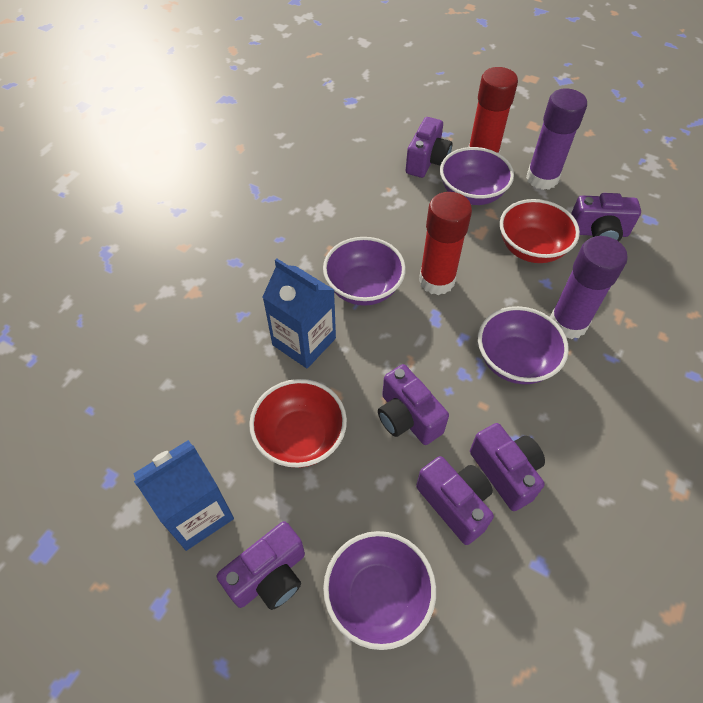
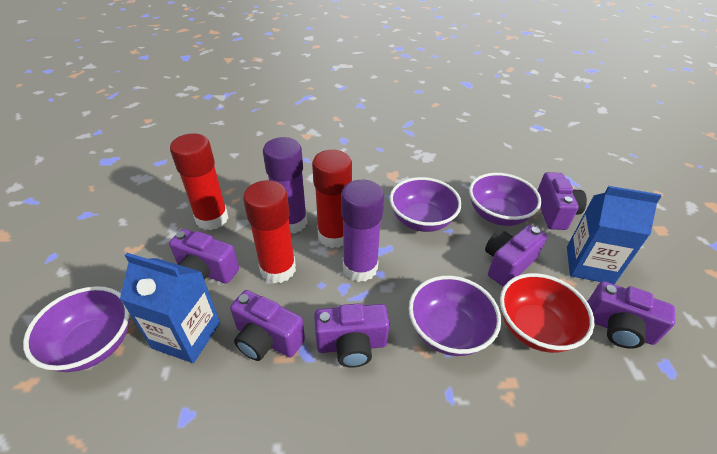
red bowl: 2 -> 1
red glue stick: 2 -> 3

